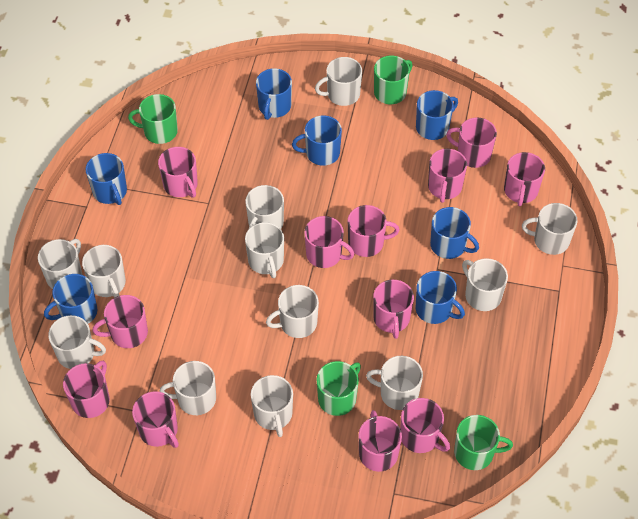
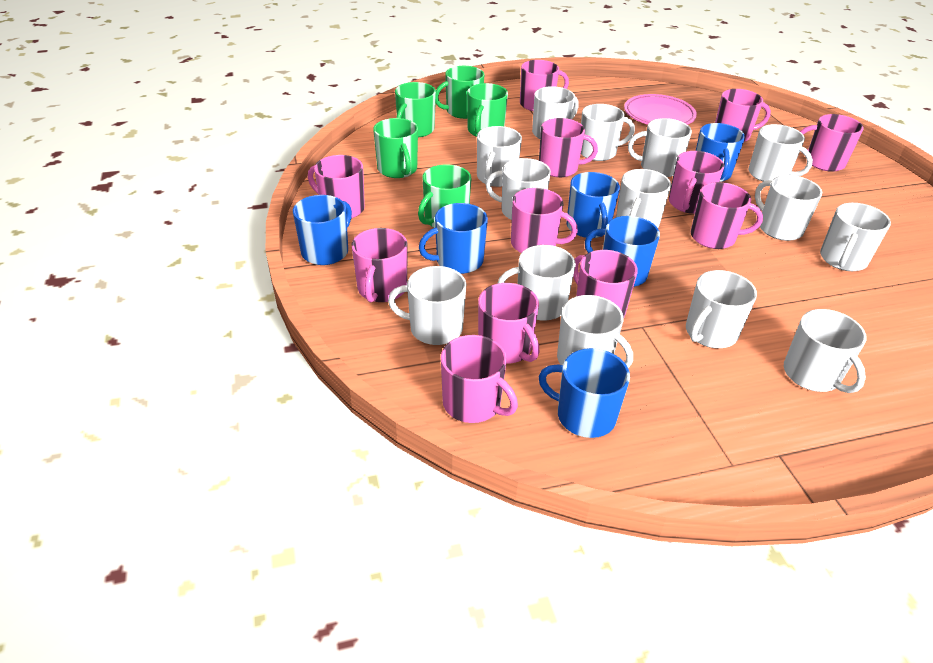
blue mug: 7 -> 6
green mug: 4 -> 5
pink plate: 0 -> 1
white mug: 12 -> 14

